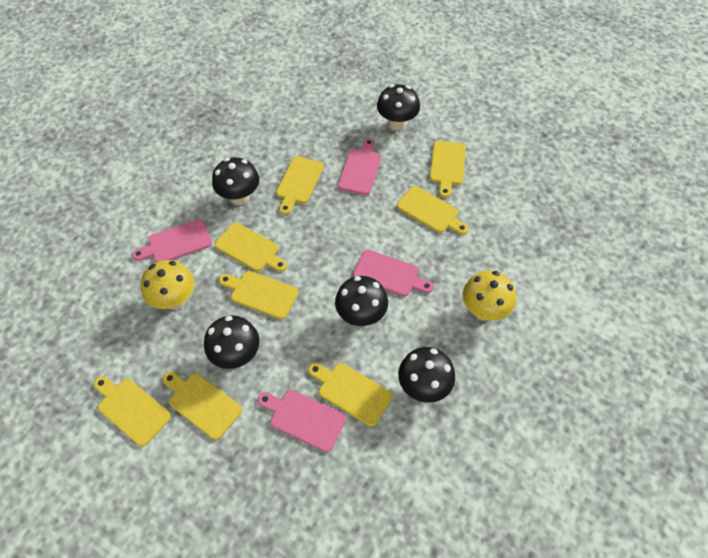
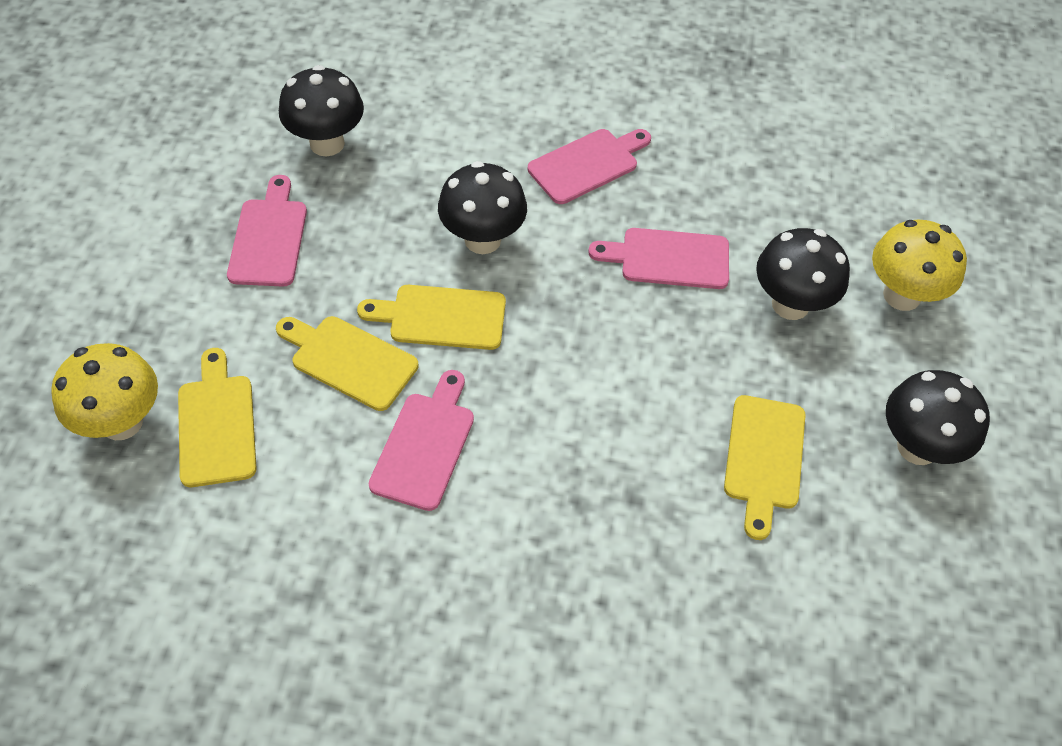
black mushroom: 5 -> 4
yellow cutting board: 8 -> 4

